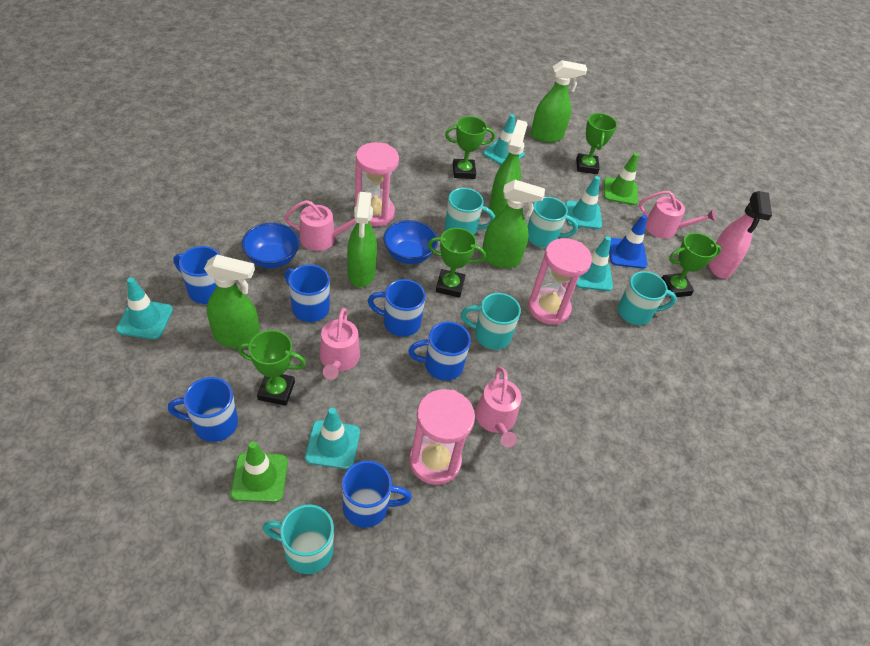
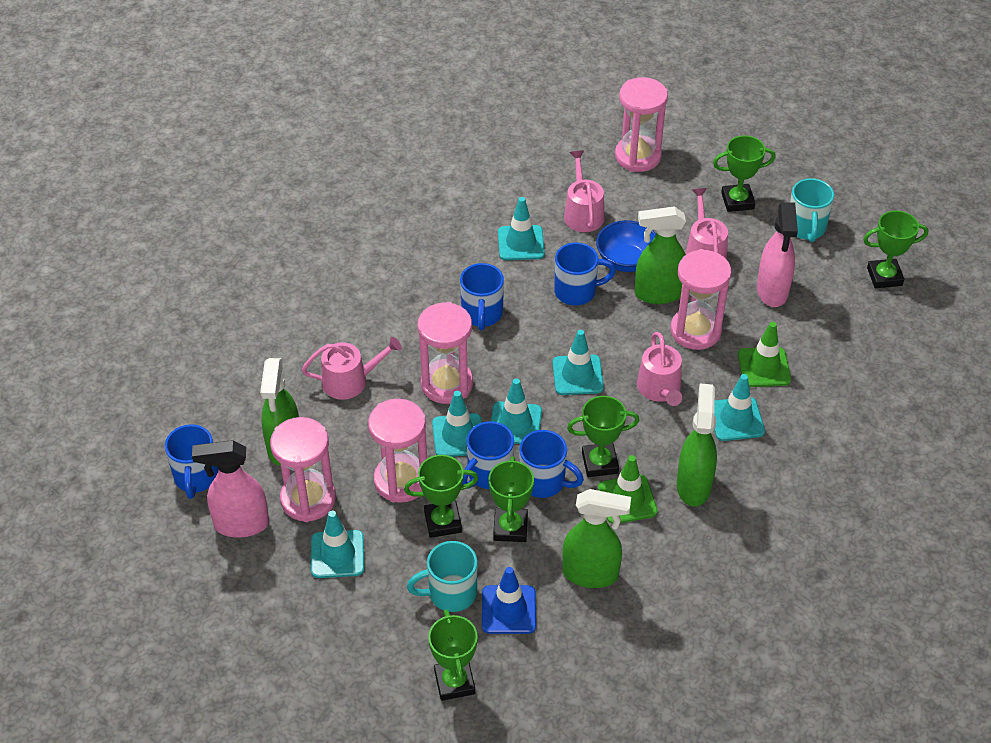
blue bowl: 2 -> 1
blue mug: 6 -> 5
green spray bottle: 5 -> 4
green trophy: 5 -> 6
pink hourglass: 3 -> 5
pink spray bottle: 1 -> 2
turquoise mug: 5 -> 2
turquoise traffic cone: 5 -> 6

